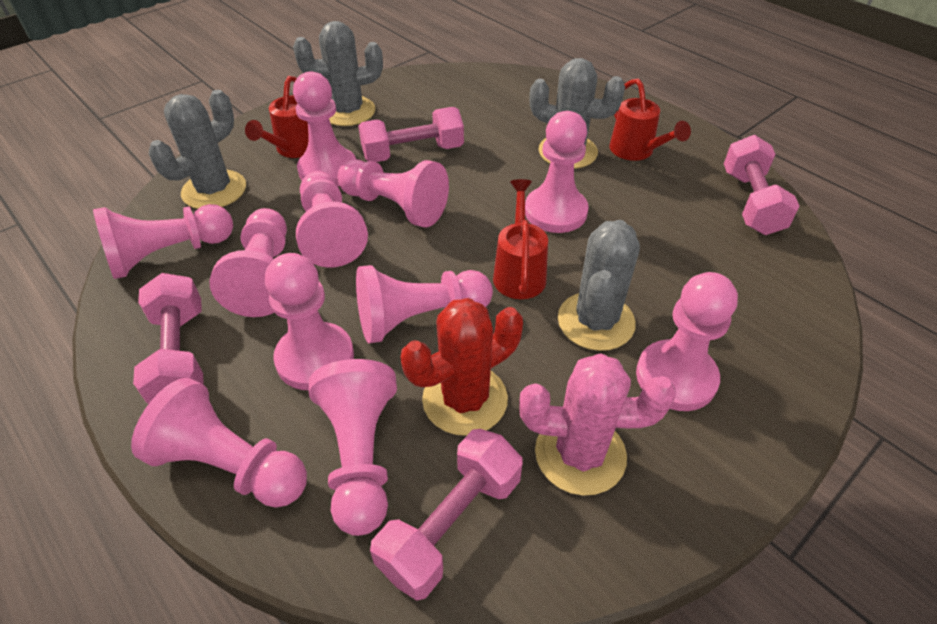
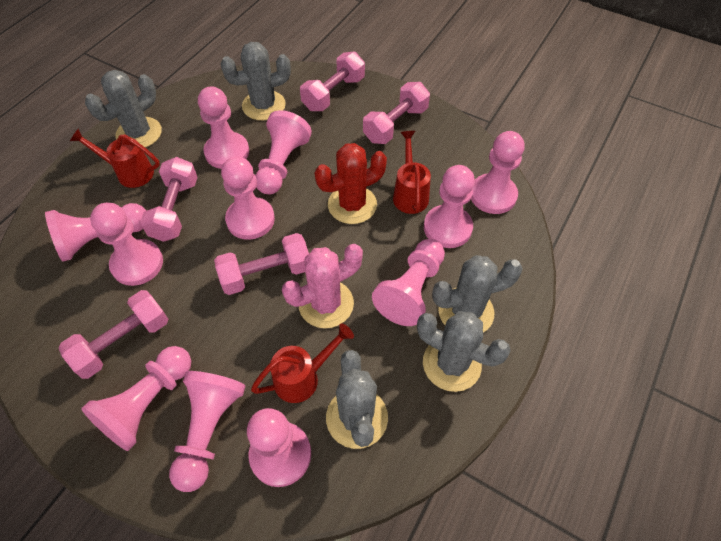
grey cactus: 4 -> 5
pink dumbbell: 4 -> 5

